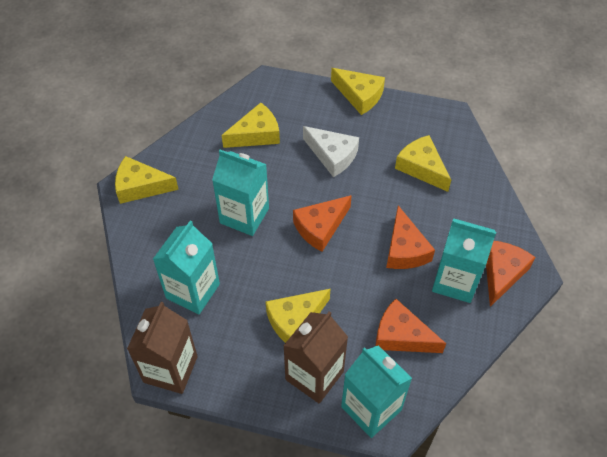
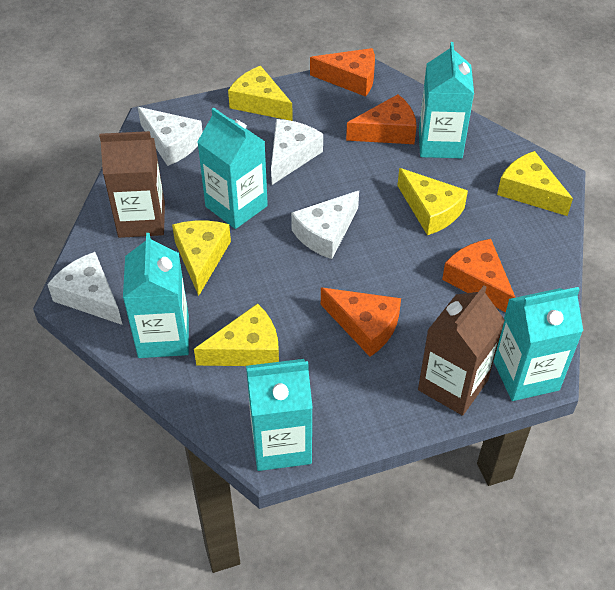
turquoise carton: 4 -> 5
white cheese: 1 -> 4

